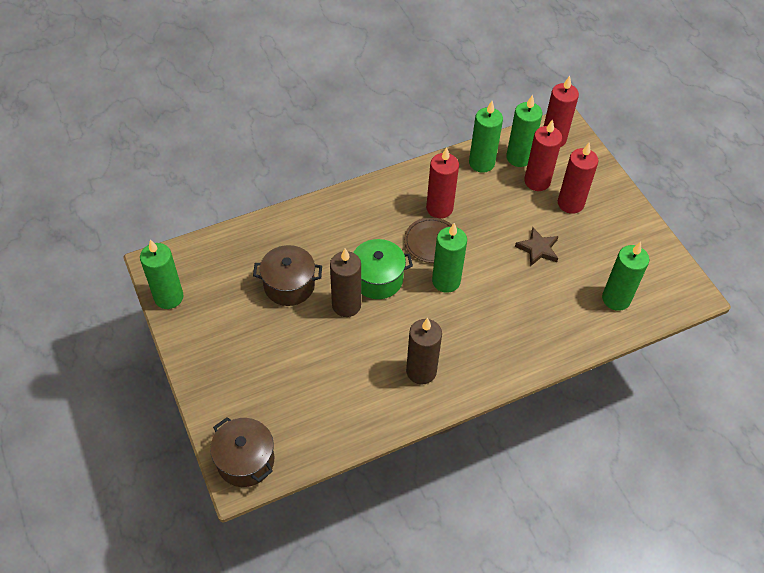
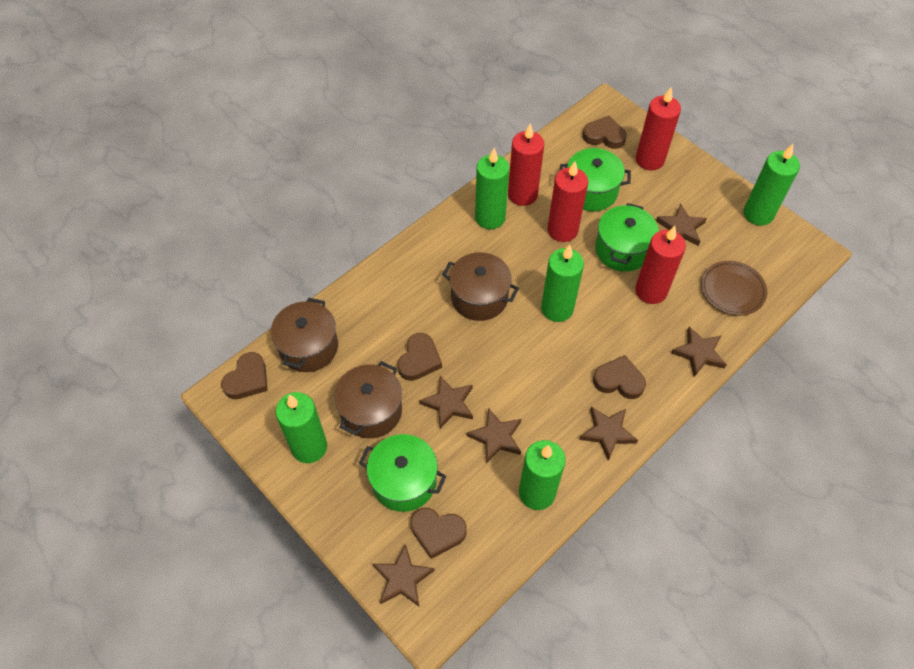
brown candle: 2 -> 0
brown heart: 0 -> 5
brown pot: 2 -> 3
brown star: 1 -> 6
green pot: 1 -> 3

